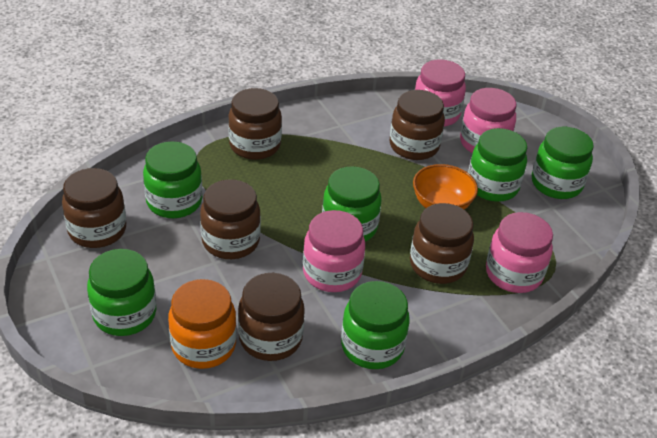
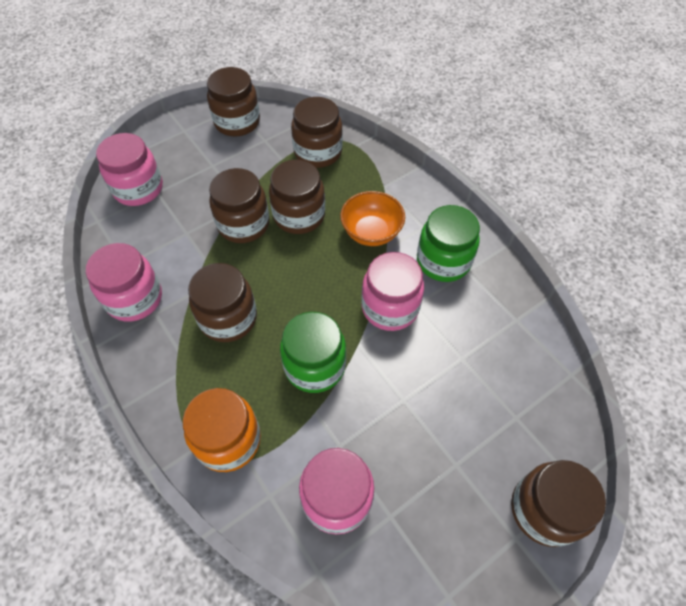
green jar: 6 -> 2

